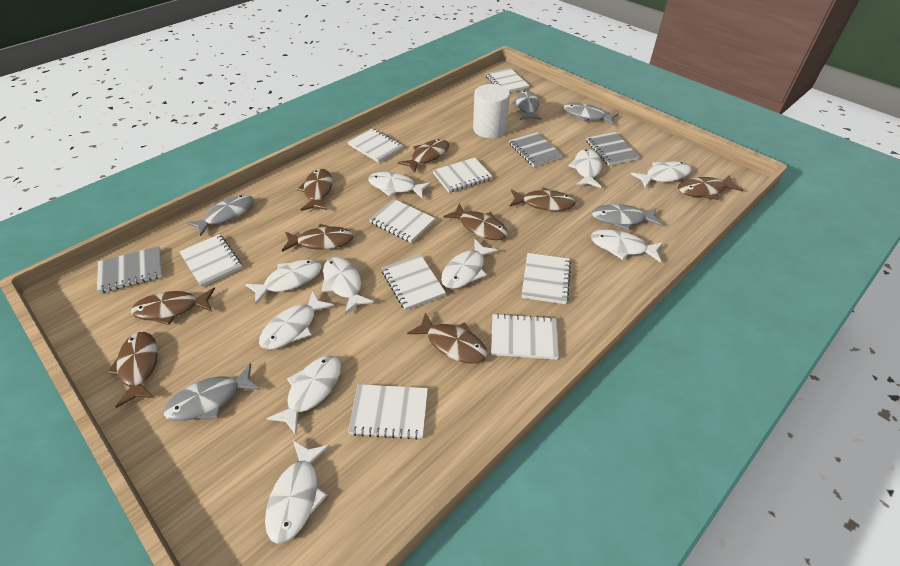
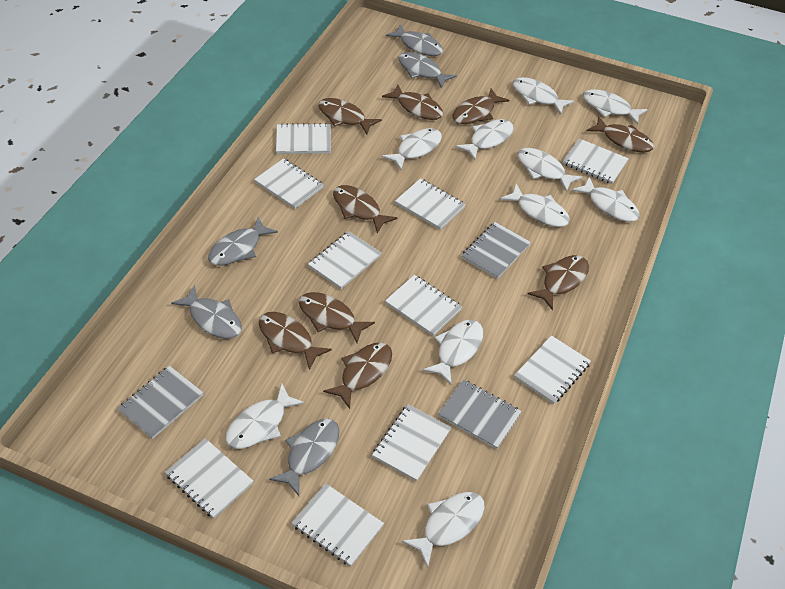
white cylinder: 1 -> 0
white notebook: 9 -> 10

